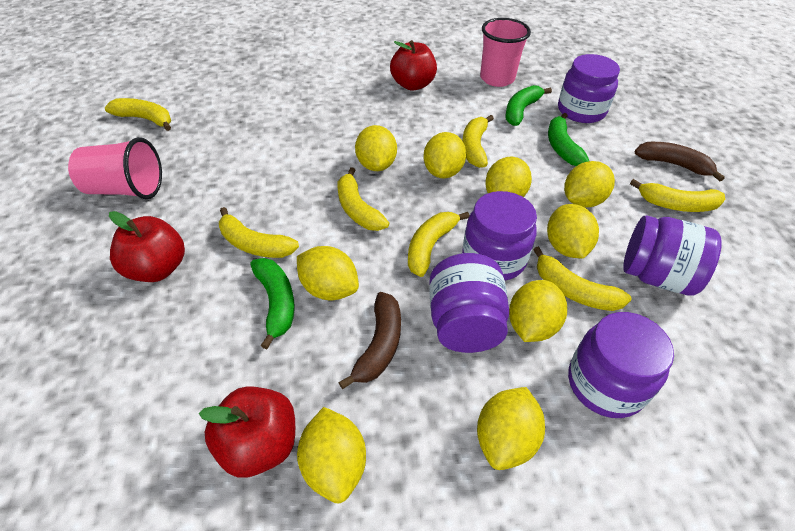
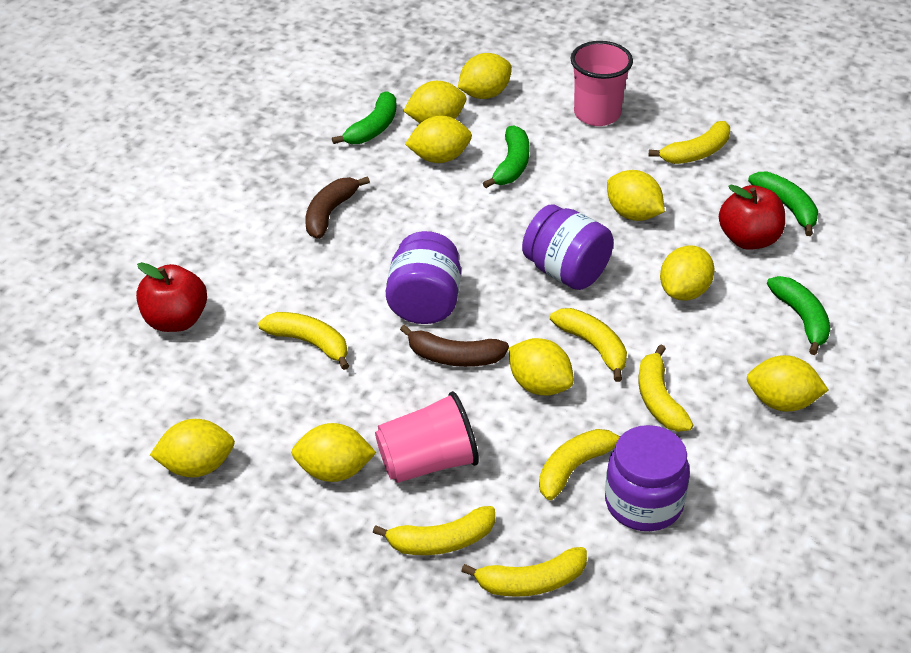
green banana: 3 -> 4
purple jar: 5 -> 3
red apple: 3 -> 2

